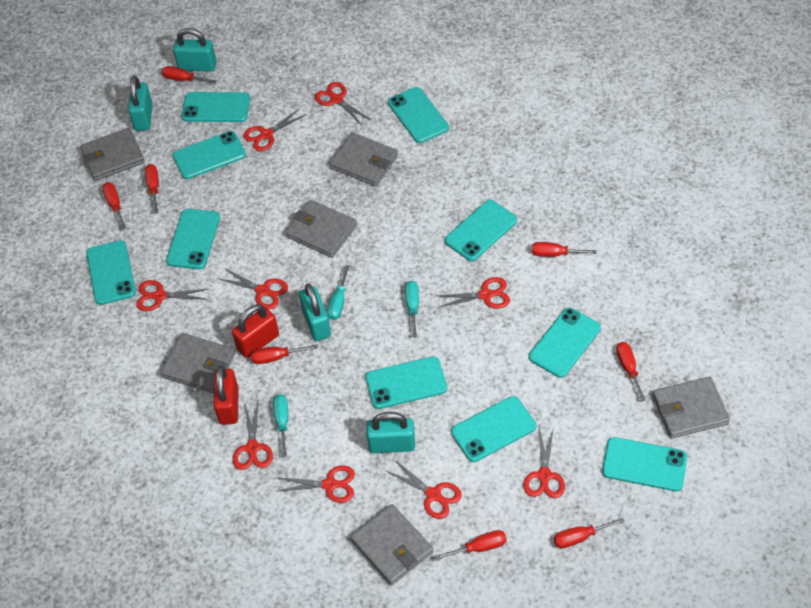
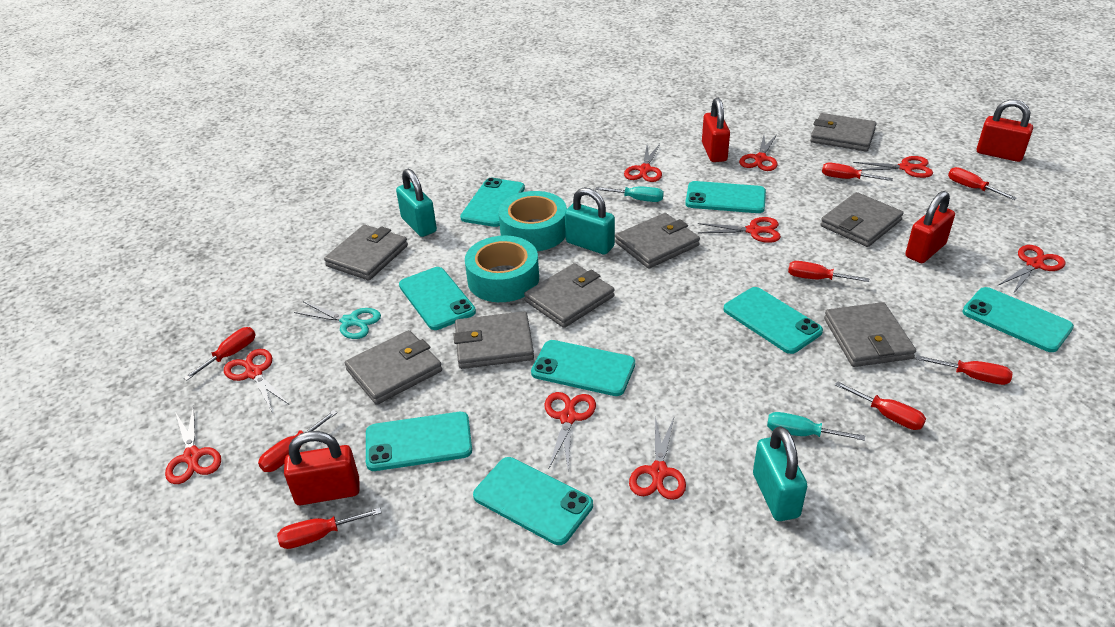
grey wallet: 6 -> 8
red padlock: 2 -> 4
turquoise padlock: 4 -> 3
turquoise phone: 10 -> 8
turquoise scissors: 0 -> 1
turquoise screwdriver: 3 -> 2
turquoise tape: 0 -> 2

